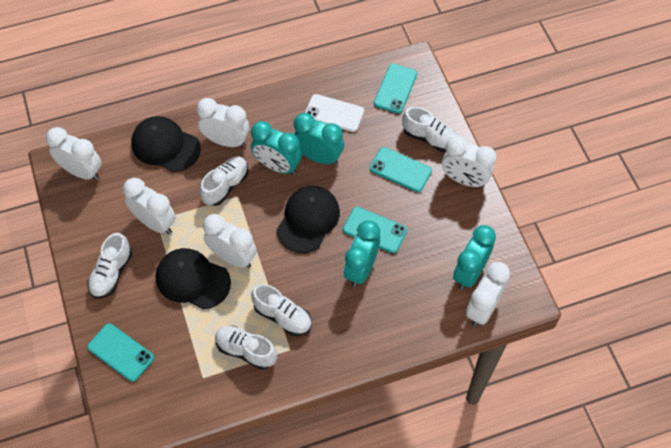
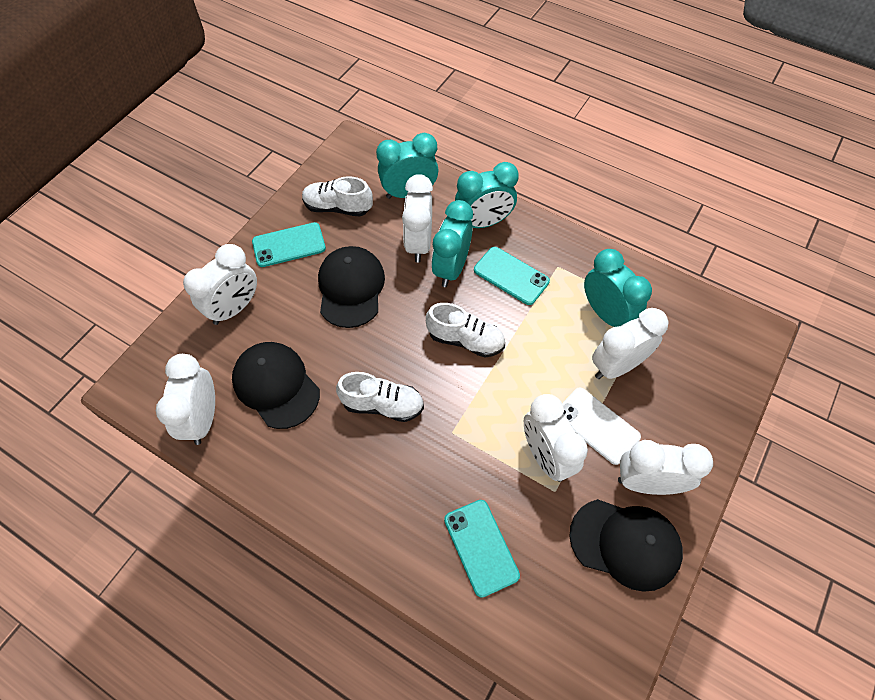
turquoise phone: 4 -> 3
white shoe: 5 -> 3

